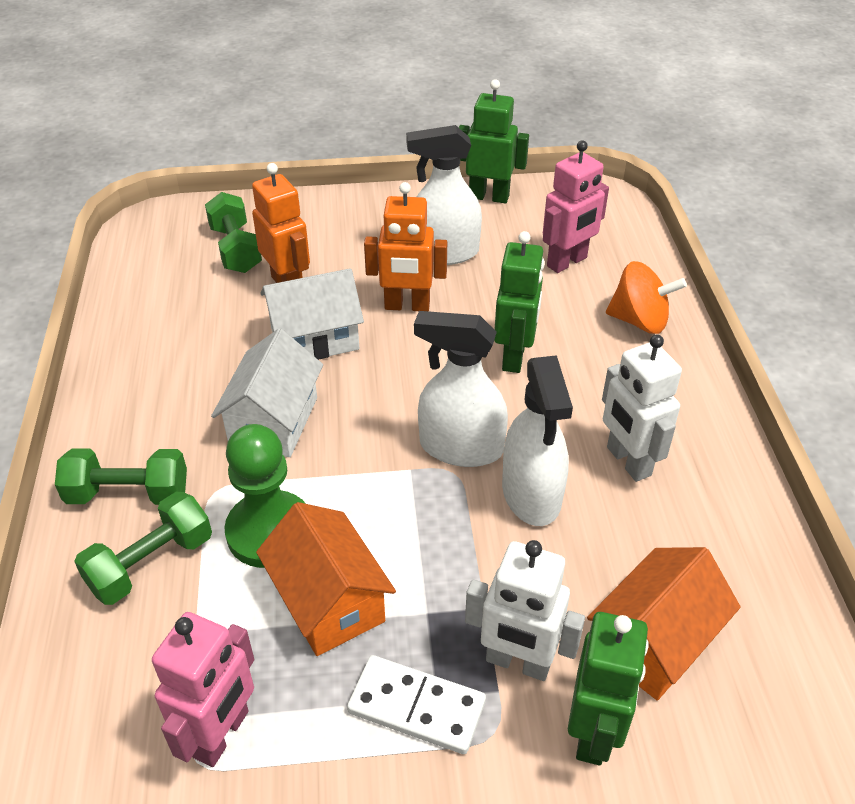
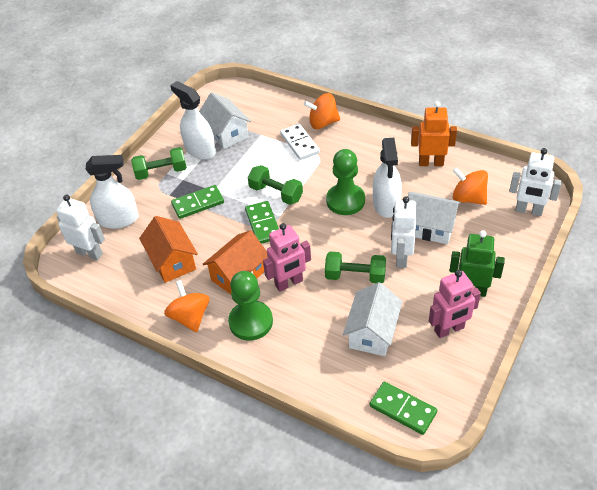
green domino: 0 -> 3
green pawn: 1 -> 2
green robot: 3 -> 1
orange robot: 2 -> 1
orange spinning top: 1 -> 3
white house: 2 -> 3
white robot: 2 -> 3

